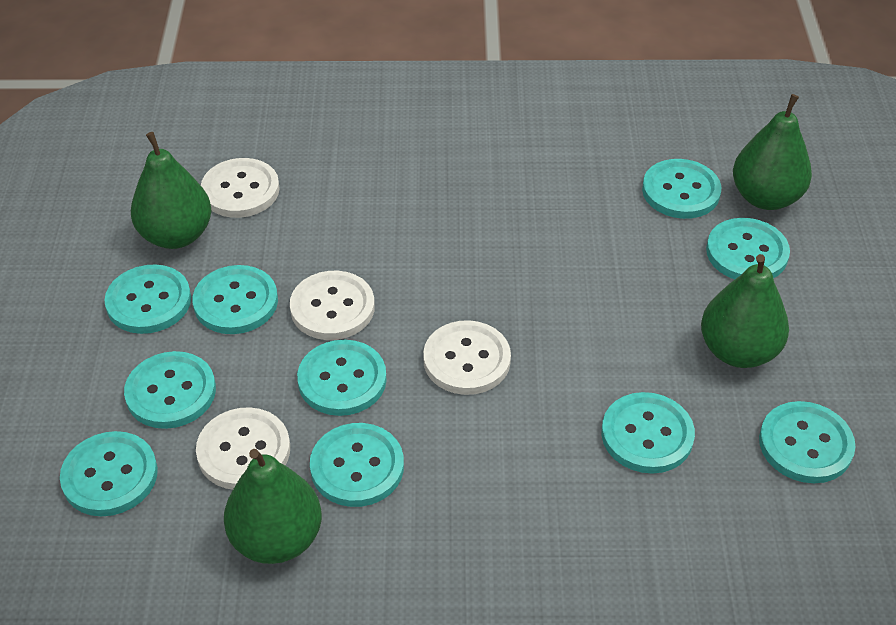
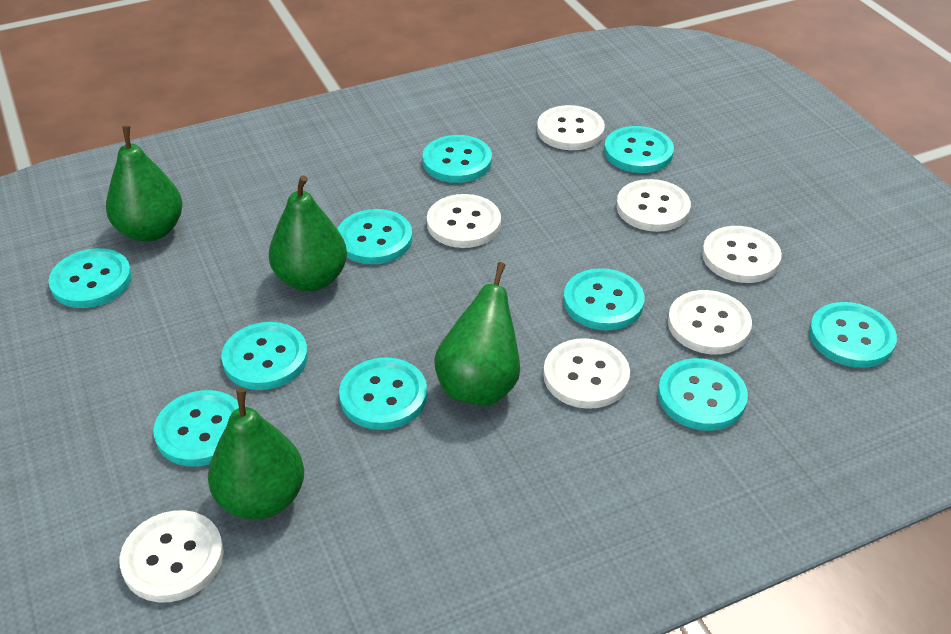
white button: 4 -> 7

